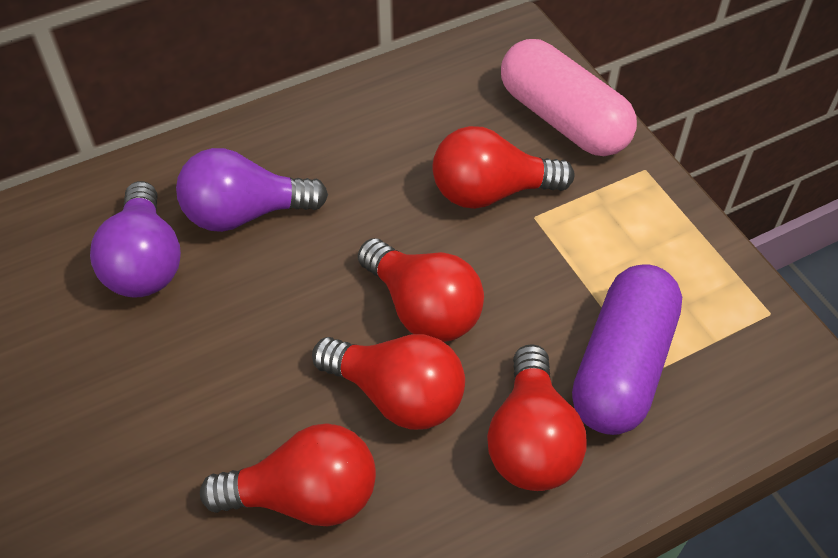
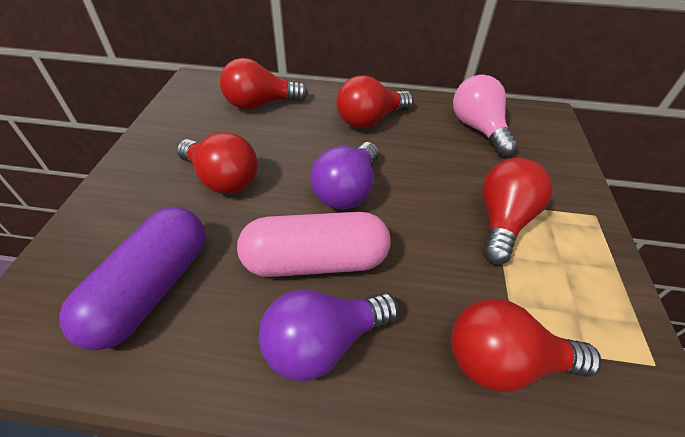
pink light bulb: 0 -> 1

